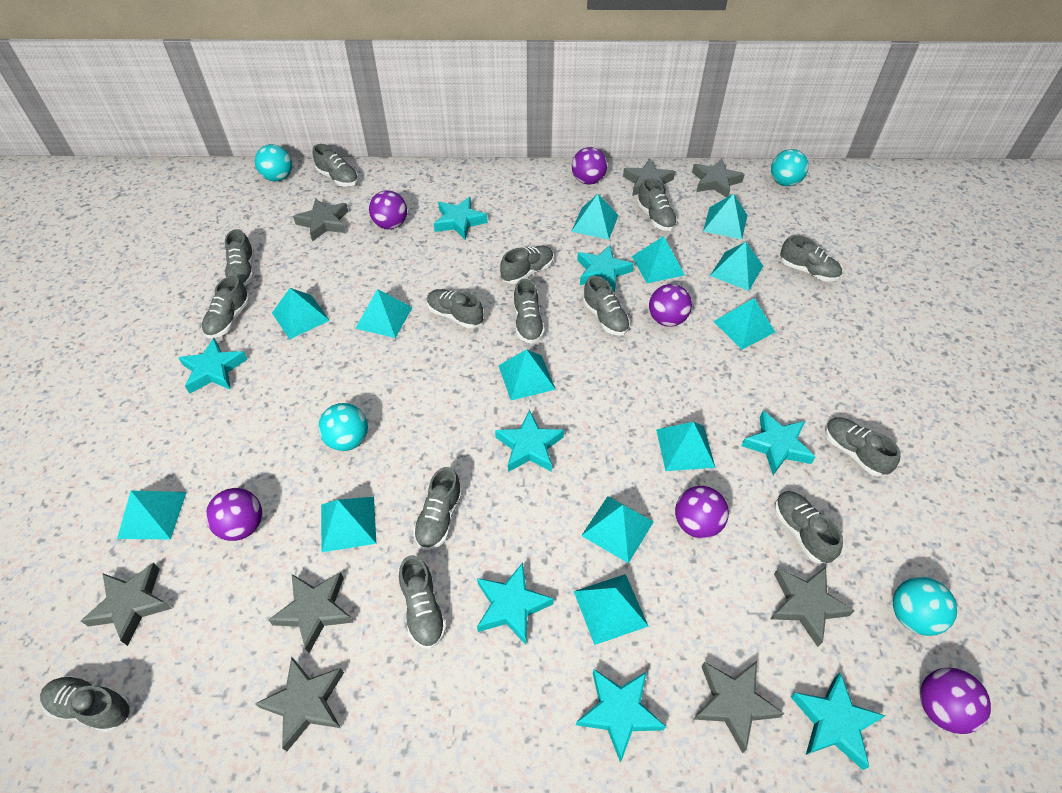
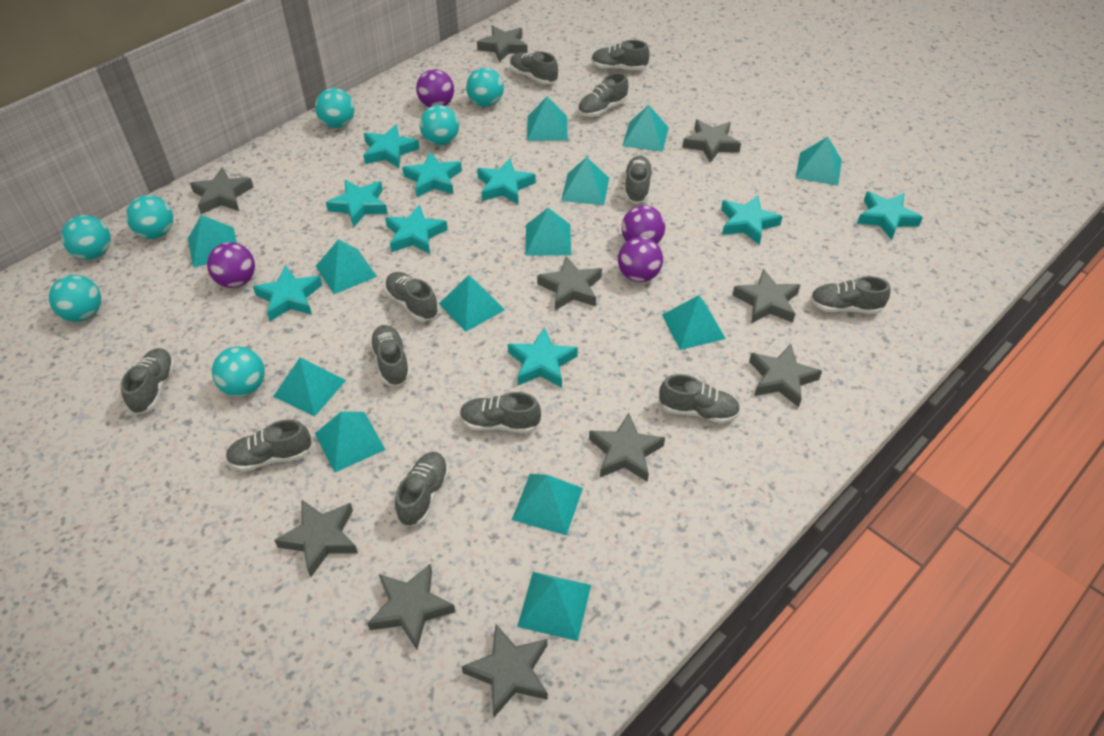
grey shoe: 14 -> 12
grey star: 8 -> 10
purple ball: 6 -> 4
turquoise ball: 4 -> 7
turquoise star: 8 -> 9

